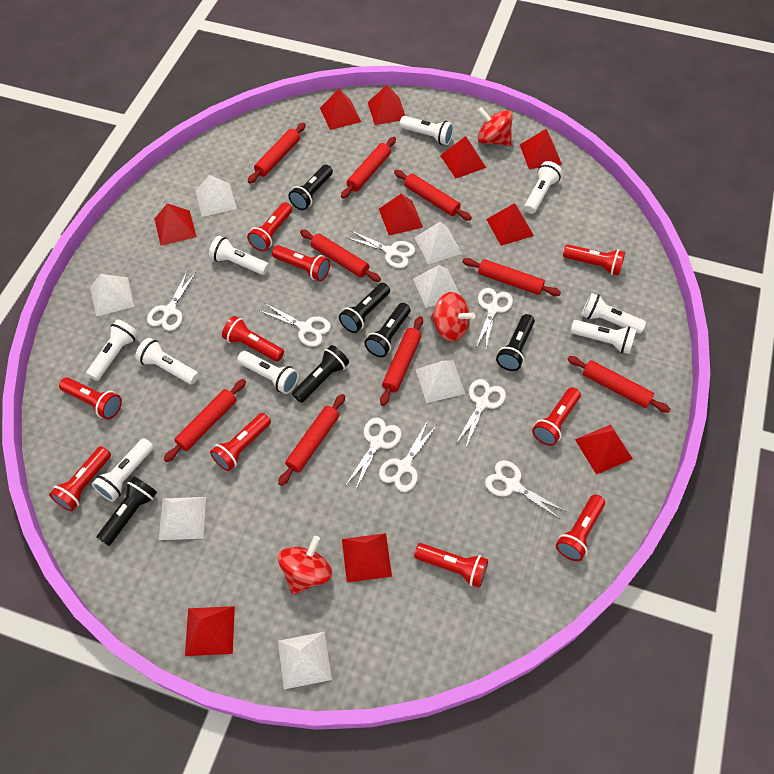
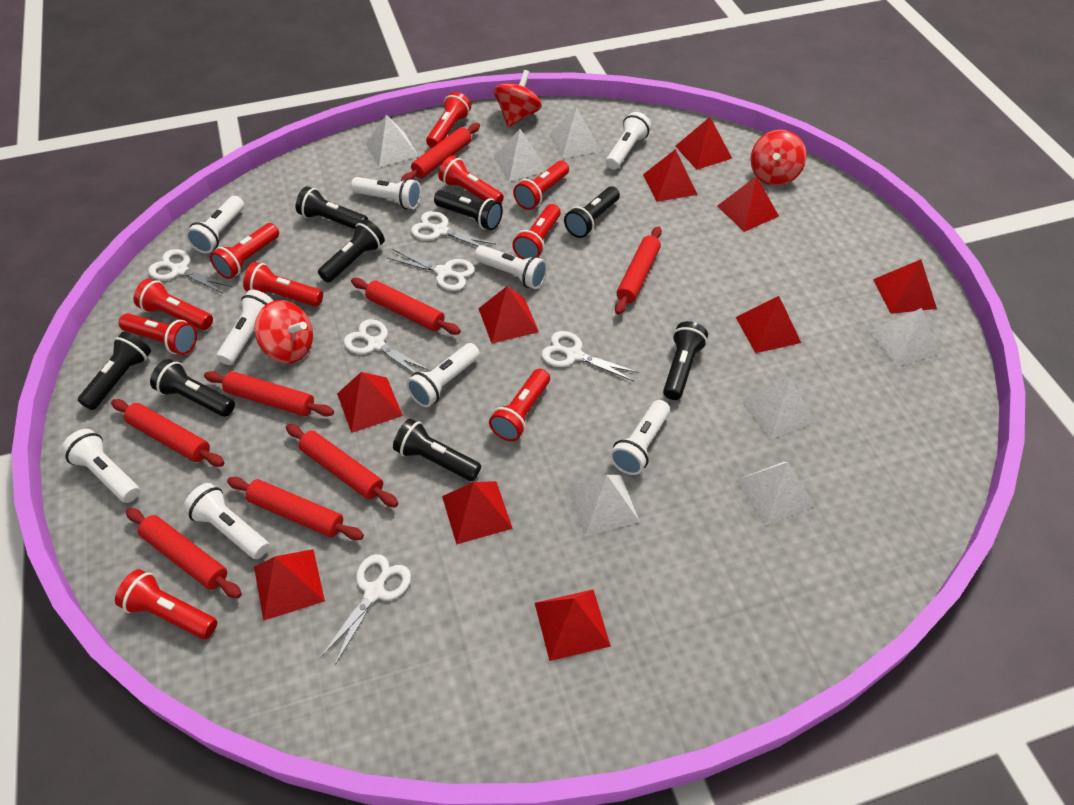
black flashlight: 6 -> 8
red rolling pin: 9 -> 8
white scissors: 8 -> 6

